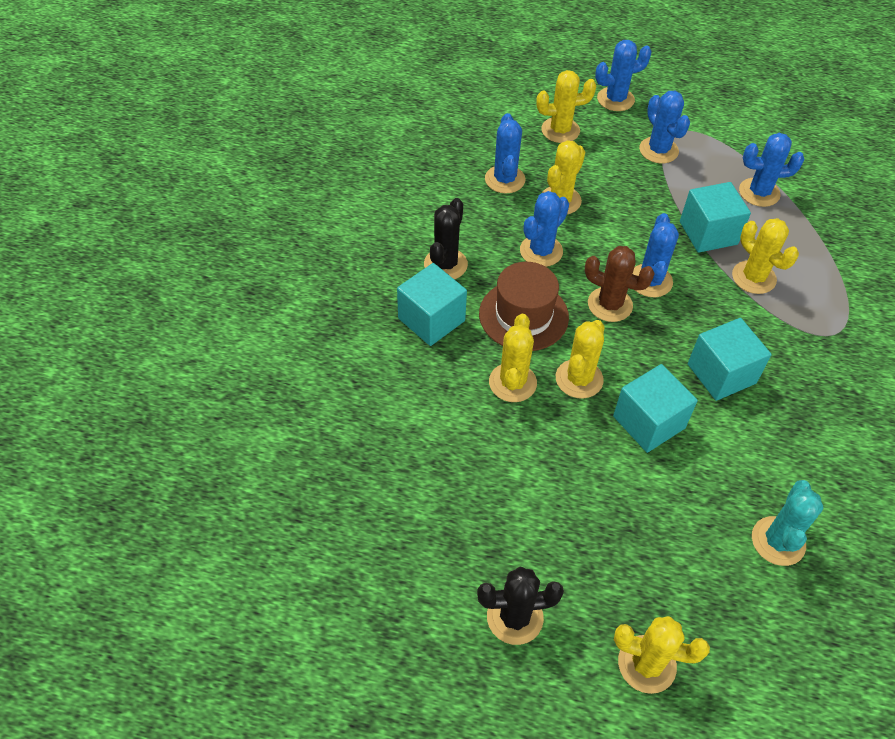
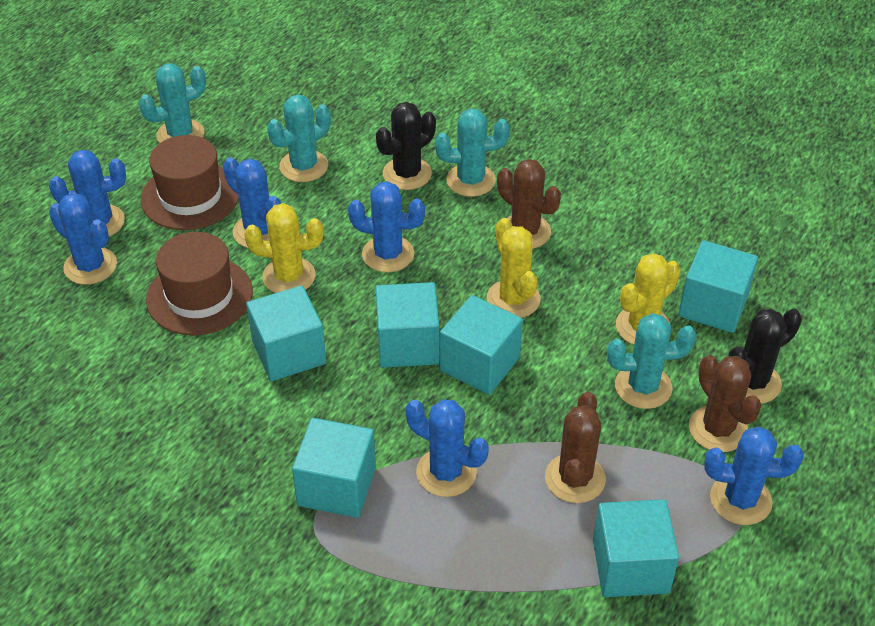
brown cactus: 1 -> 3
brown hat: 1 -> 2
turquoise cactus: 1 -> 4
turquoise cube: 4 -> 6
yellow cactus: 6 -> 3

